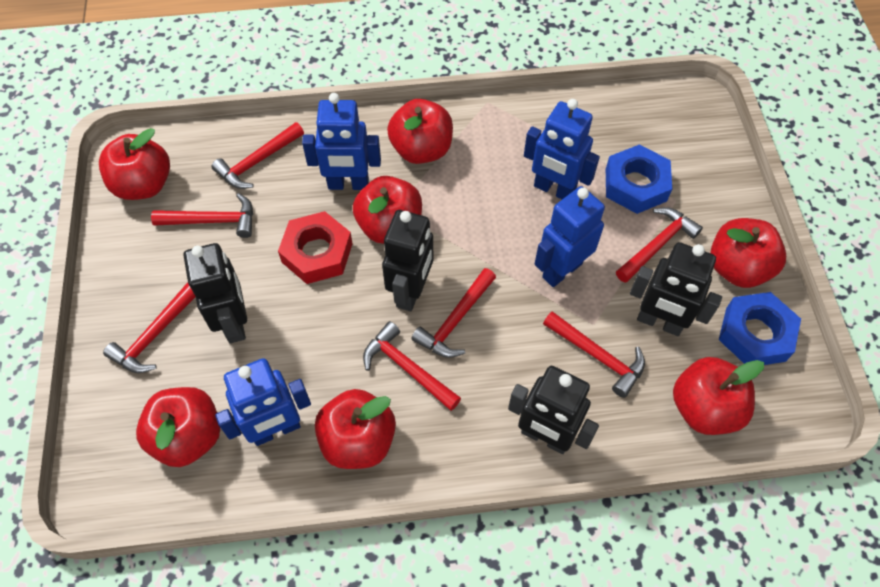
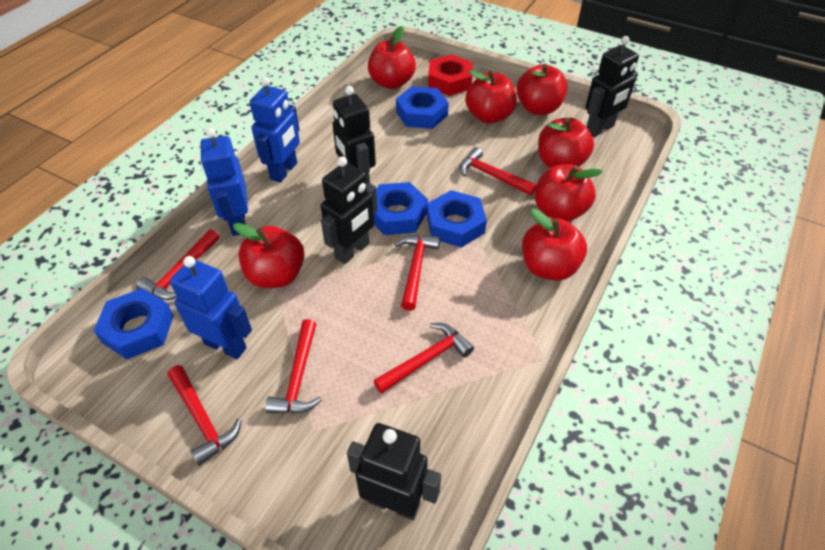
blue nut: 2 -> 4
blue robot: 4 -> 3
red hammer: 7 -> 6

